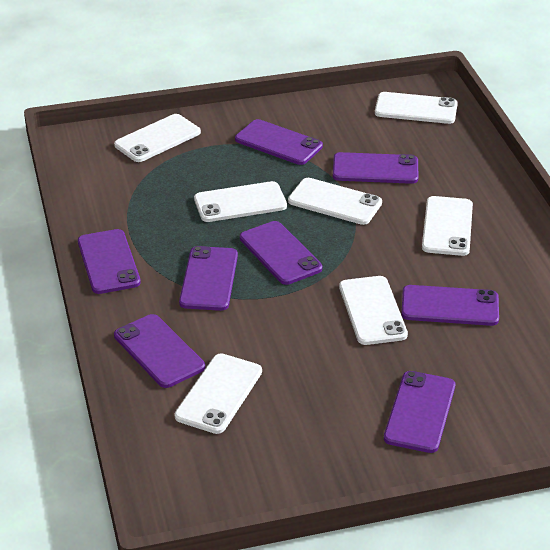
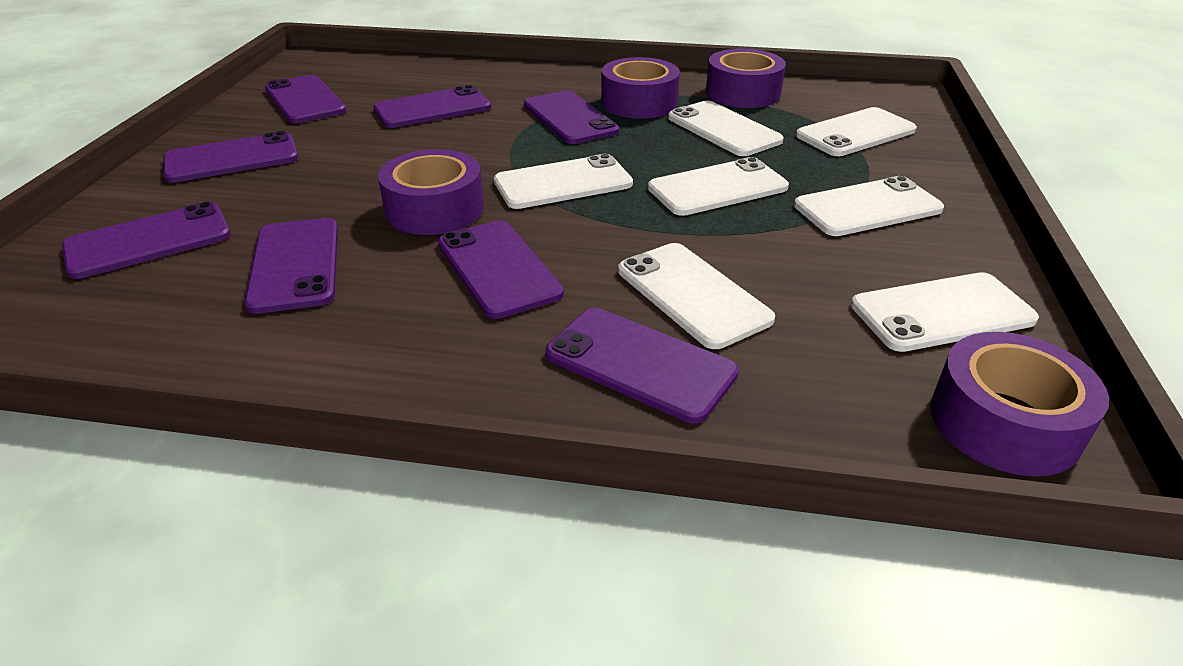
purple tape: 0 -> 4

